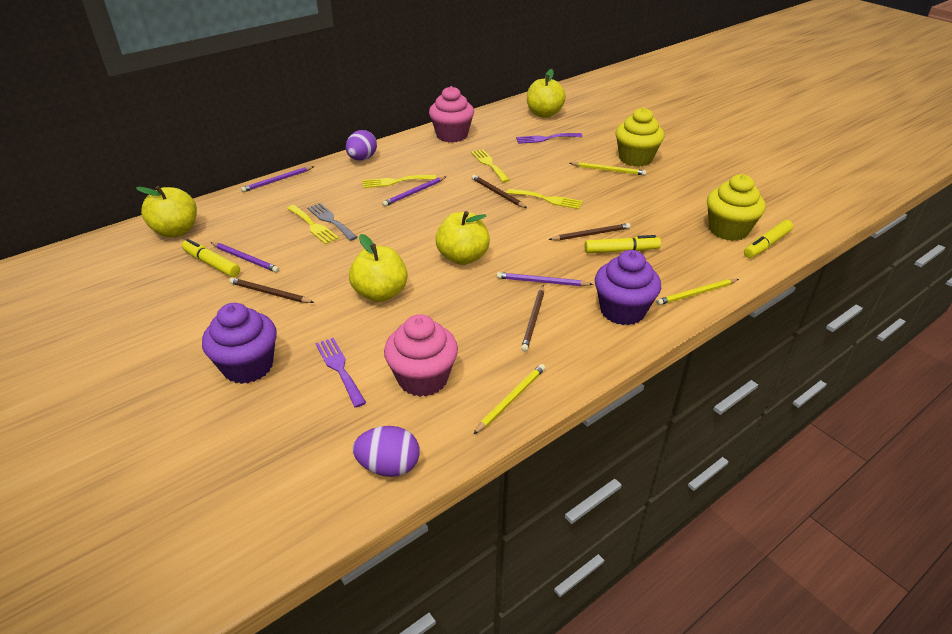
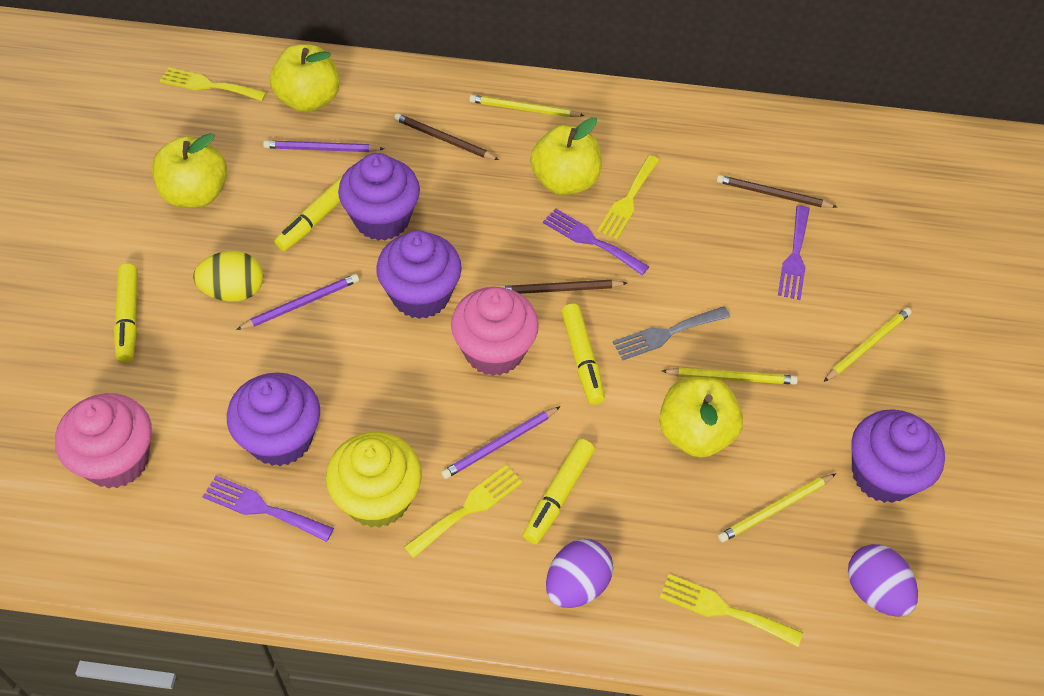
brown pencil: 4 -> 3
purple cupcake: 2 -> 4
purple fork: 2 -> 3
purple pencil: 4 -> 3
yellow cupcake: 2 -> 1
yellow egg: 0 -> 1
yellow marker: 3 -> 4
yellow pencil: 3 -> 4

